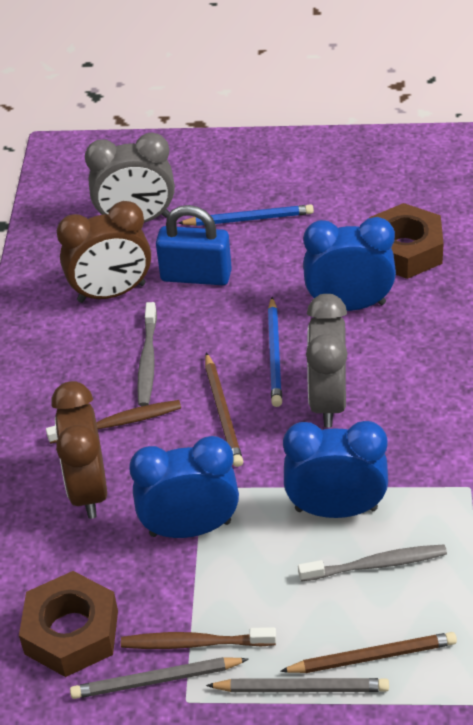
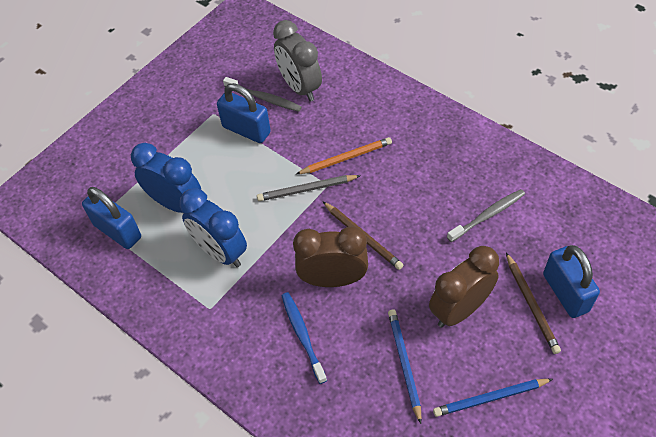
blue clock: 3 -> 2
blue padlock: 1 -> 3
blue toothbrush: 0 -> 1
brown nut: 2 -> 0
brown toothbrush: 2 -> 0
grey clock: 2 -> 1
grey pencil: 2 -> 1
orange pencil: 0 -> 1

